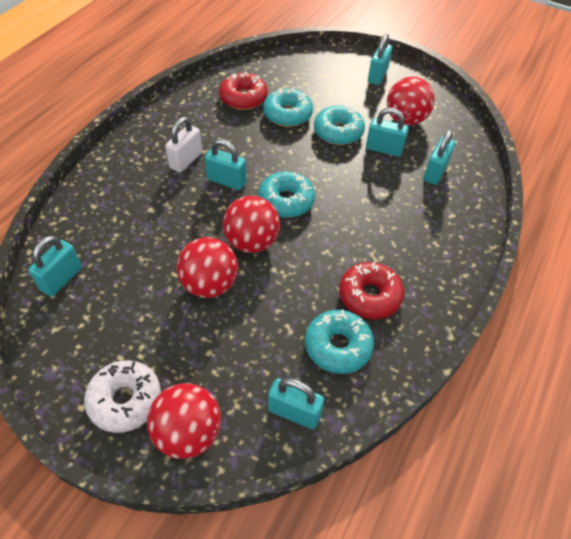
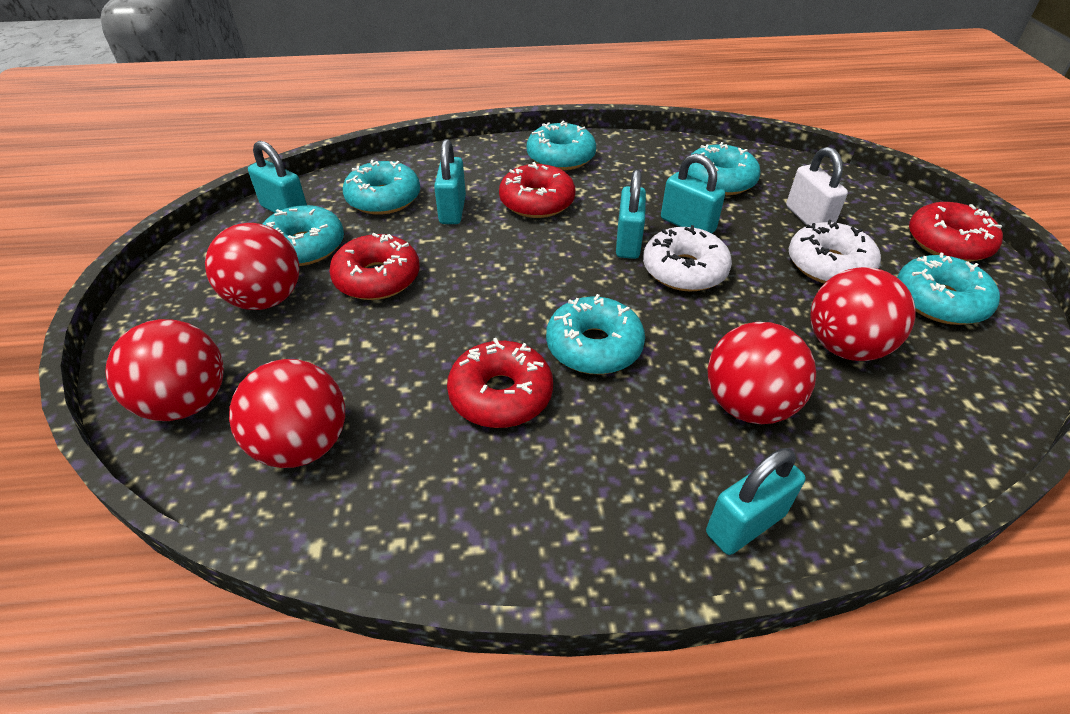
red ball: 4 -> 5
red donut: 2 -> 4
turquoise donut: 4 -> 6
turquoise padlock: 6 -> 5
white donut: 1 -> 2

